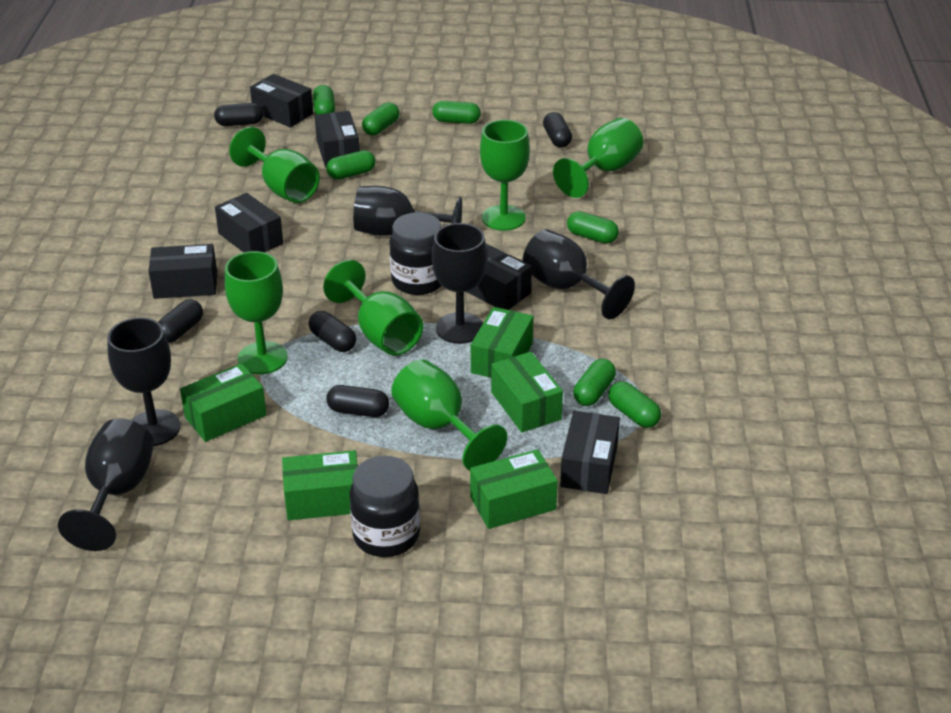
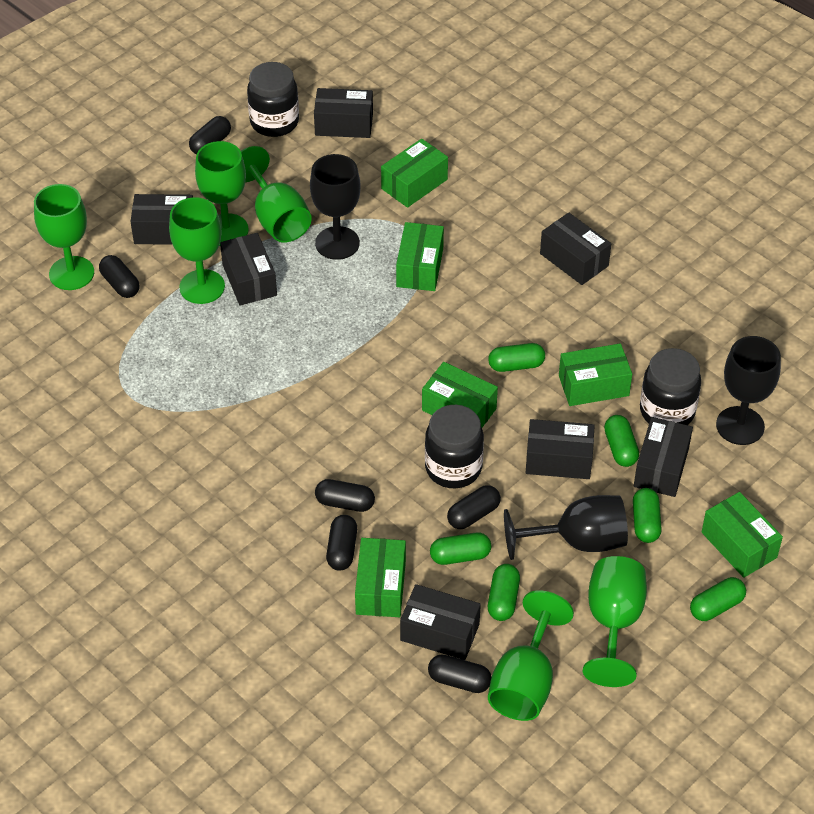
black box: 6 -> 7
black capsule: 5 -> 6
black goblet: 5 -> 3
black jar: 2 -> 3
green box: 5 -> 6
green capsule: 7 -> 6

